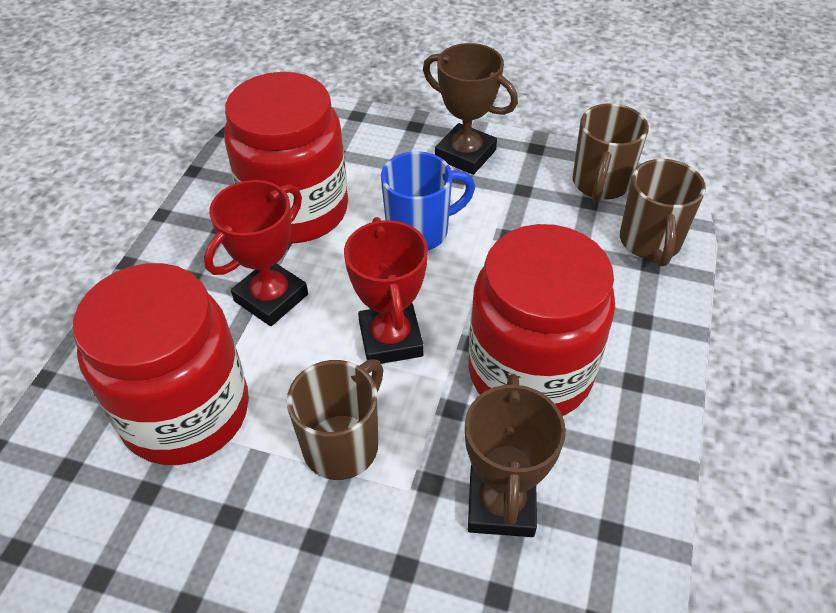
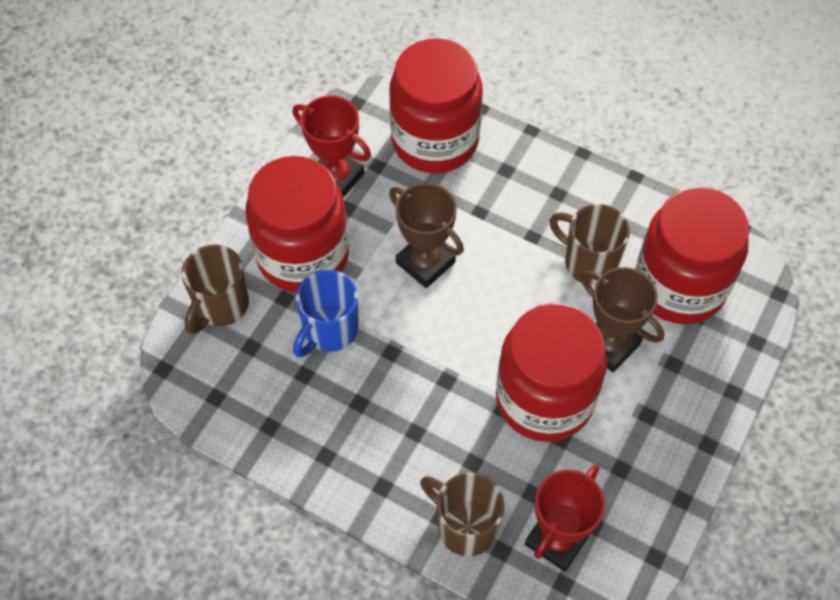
red jar: 3 -> 4

